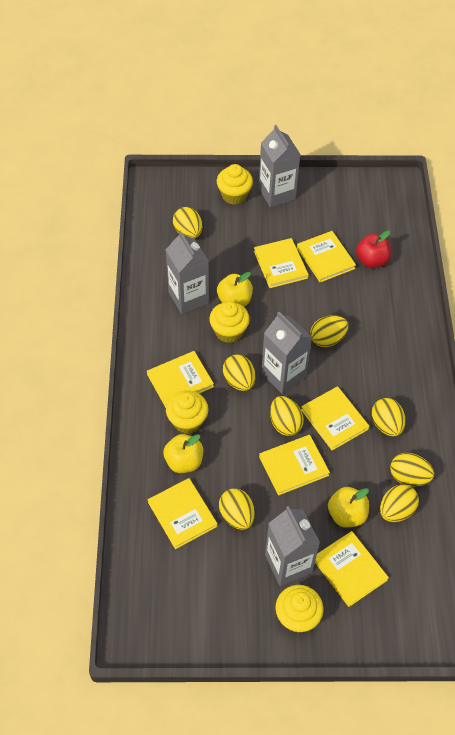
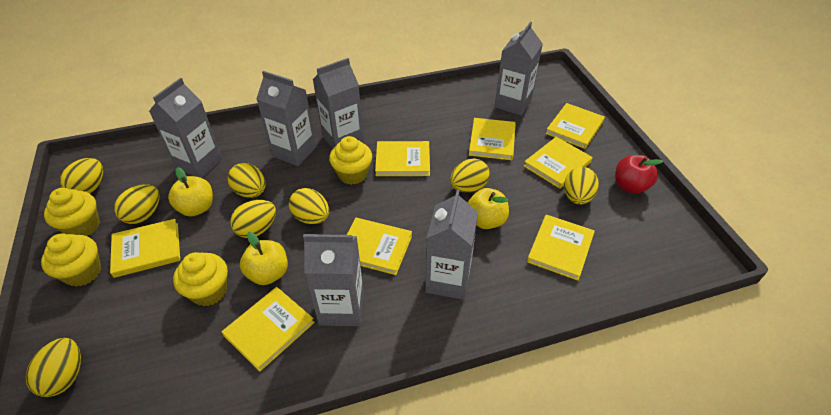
grey carton: 4 -> 6
yellow book: 7 -> 8

